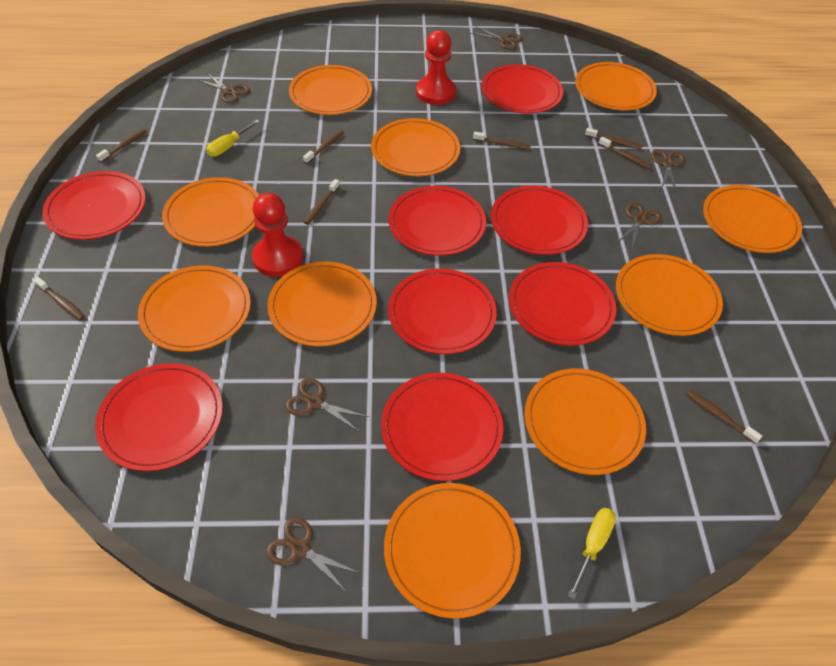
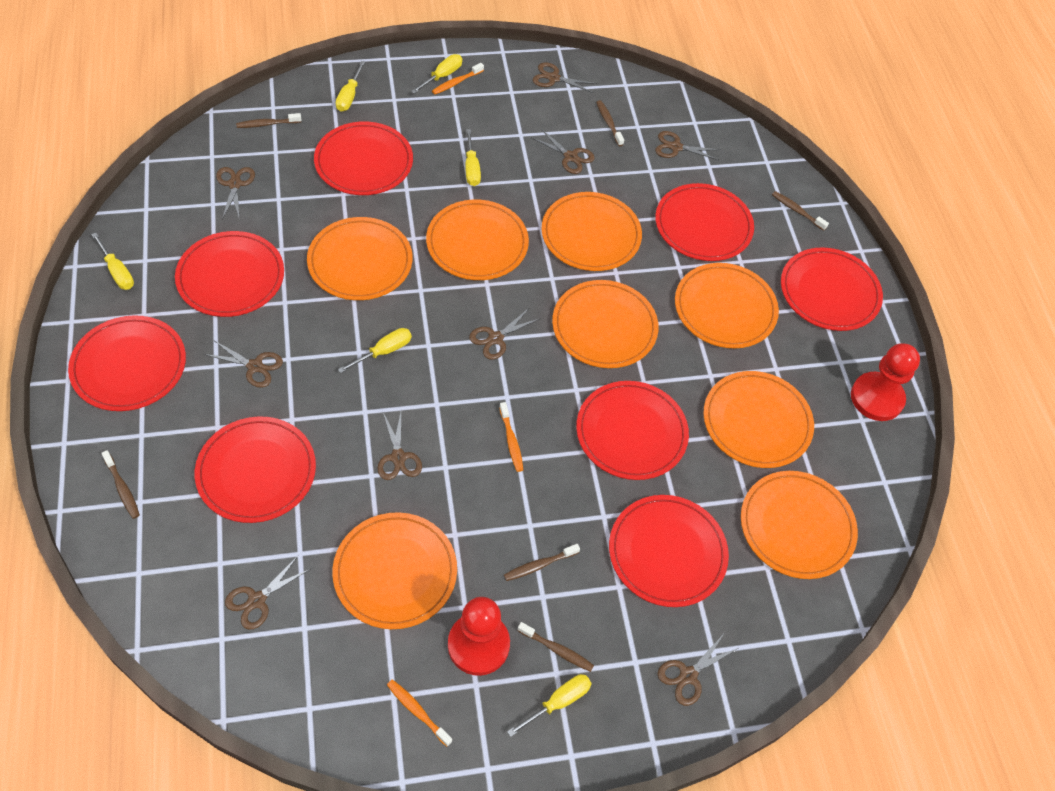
brown scissors: 6 -> 9
brown toothbrush: 8 -> 6
orange plate: 10 -> 8
orange toothbrush: 0 -> 3
yellow screwdriver: 2 -> 6

